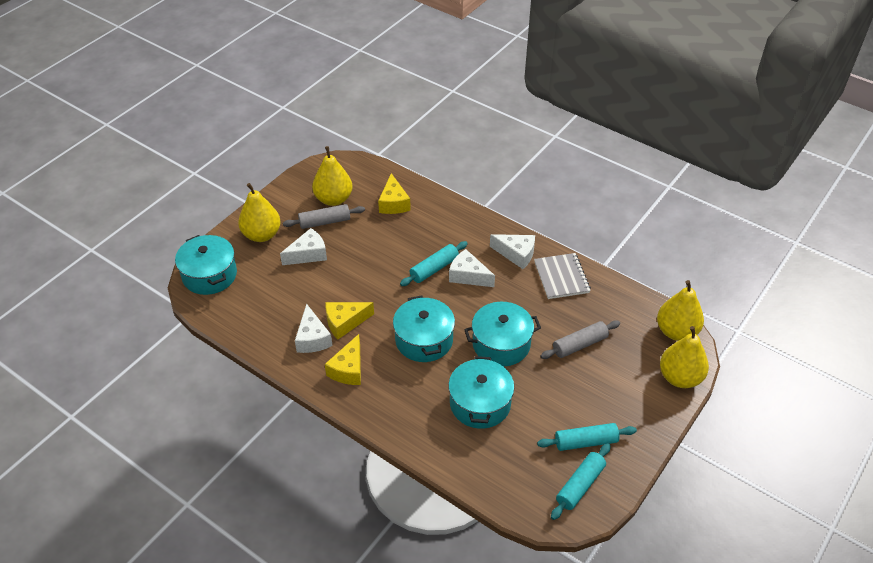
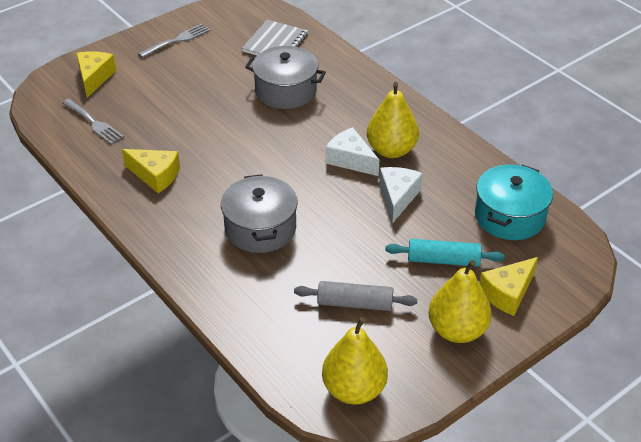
grey fork: 0 -> 2
grey pot: 0 -> 2
grey rolling pin: 2 -> 1
turquoise pot: 4 -> 1
turquoise rolling pin: 3 -> 1
white cheese: 4 -> 2
yellow pear: 4 -> 3

